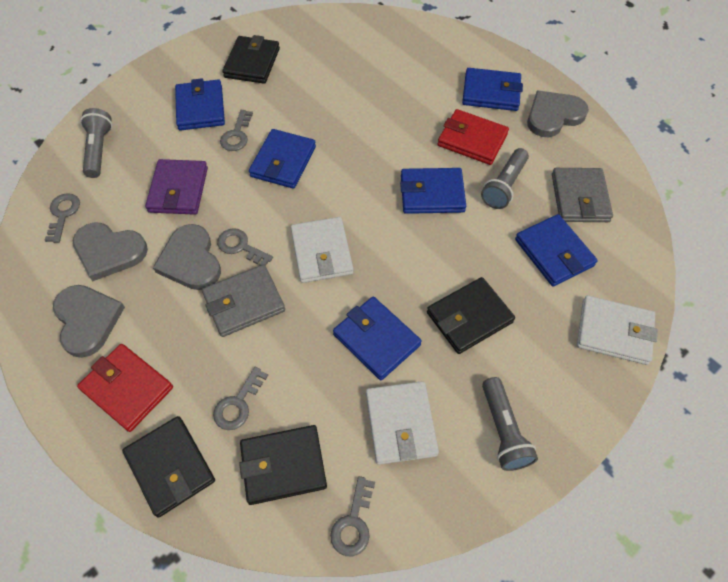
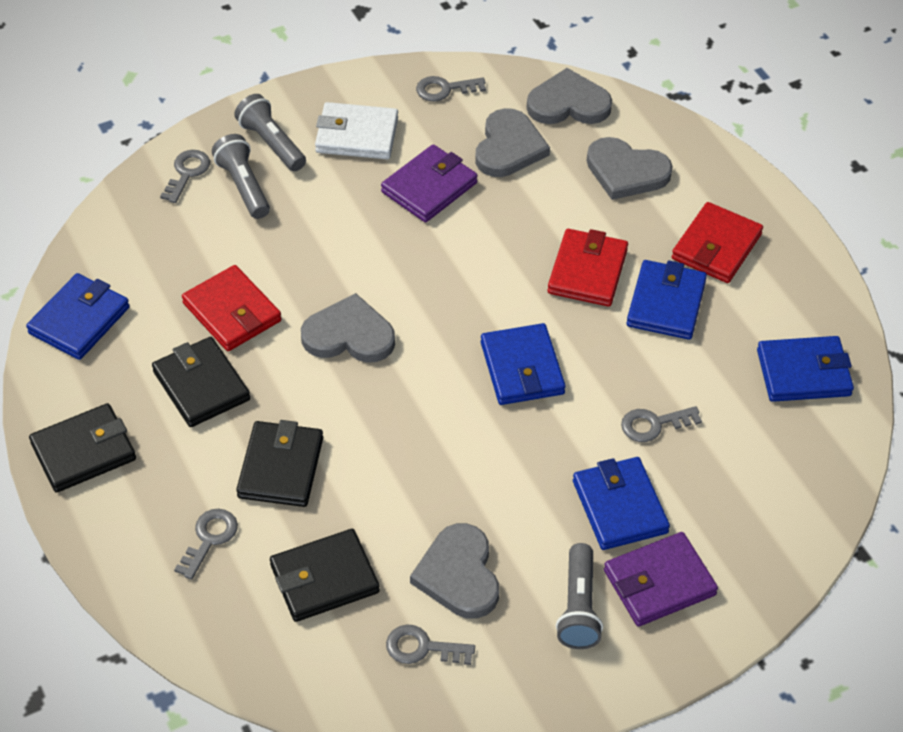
blue wallet: 6 -> 5
grey heart: 4 -> 5
grey wallet: 2 -> 0
purple wallet: 1 -> 2
red wallet: 2 -> 3
white wallet: 3 -> 1

